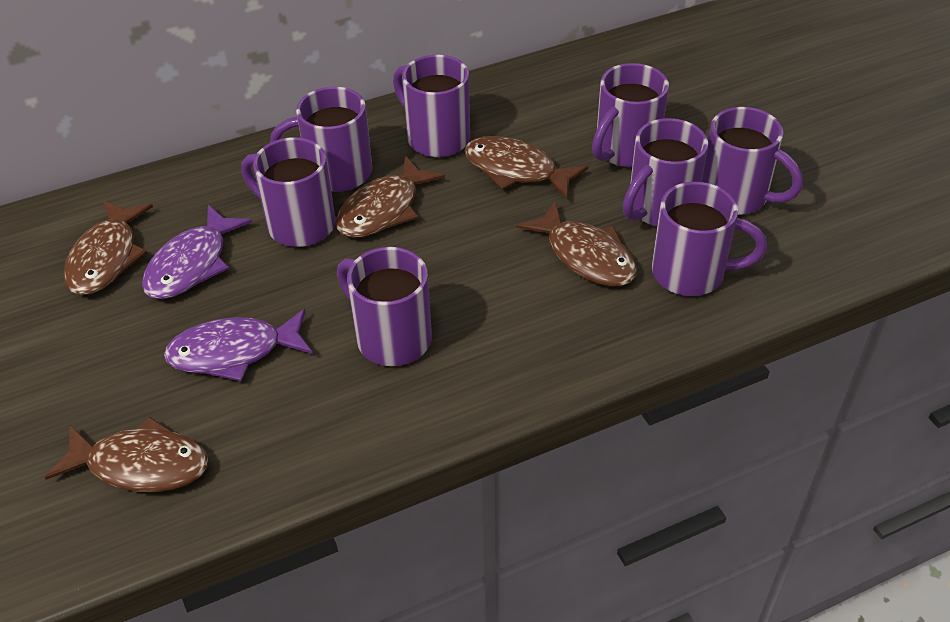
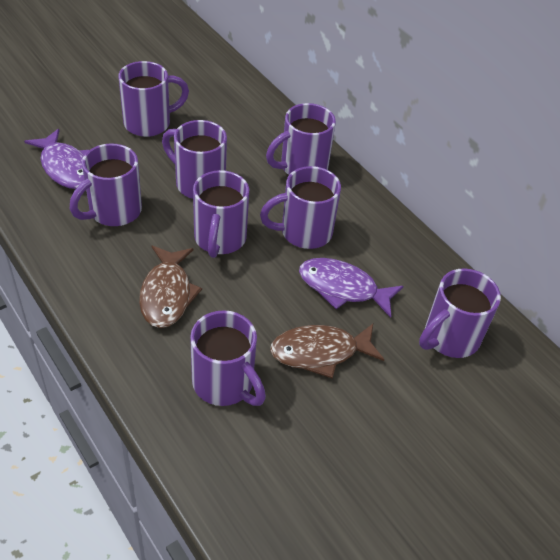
brown fish: 5 -> 2

